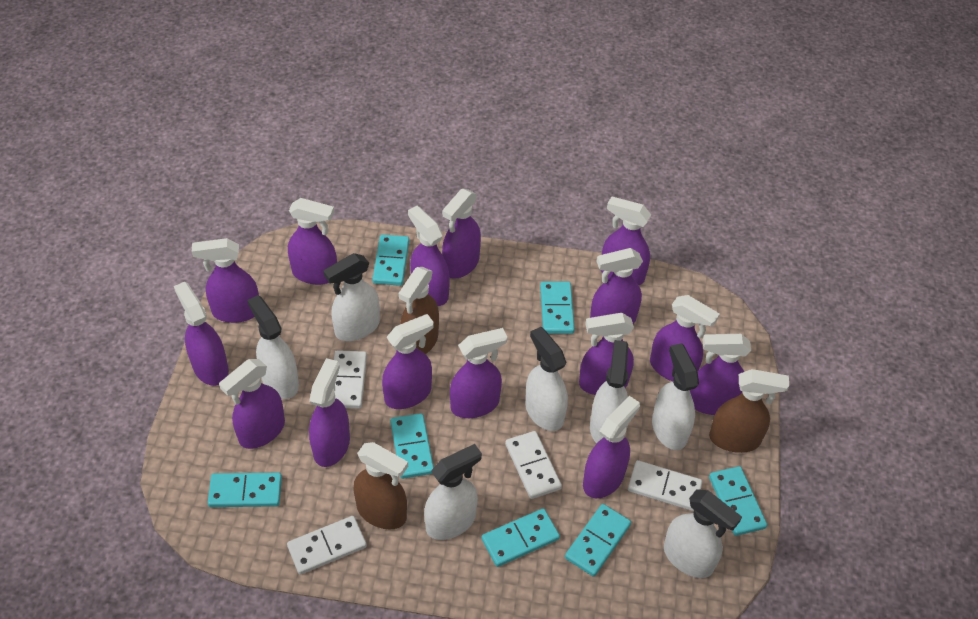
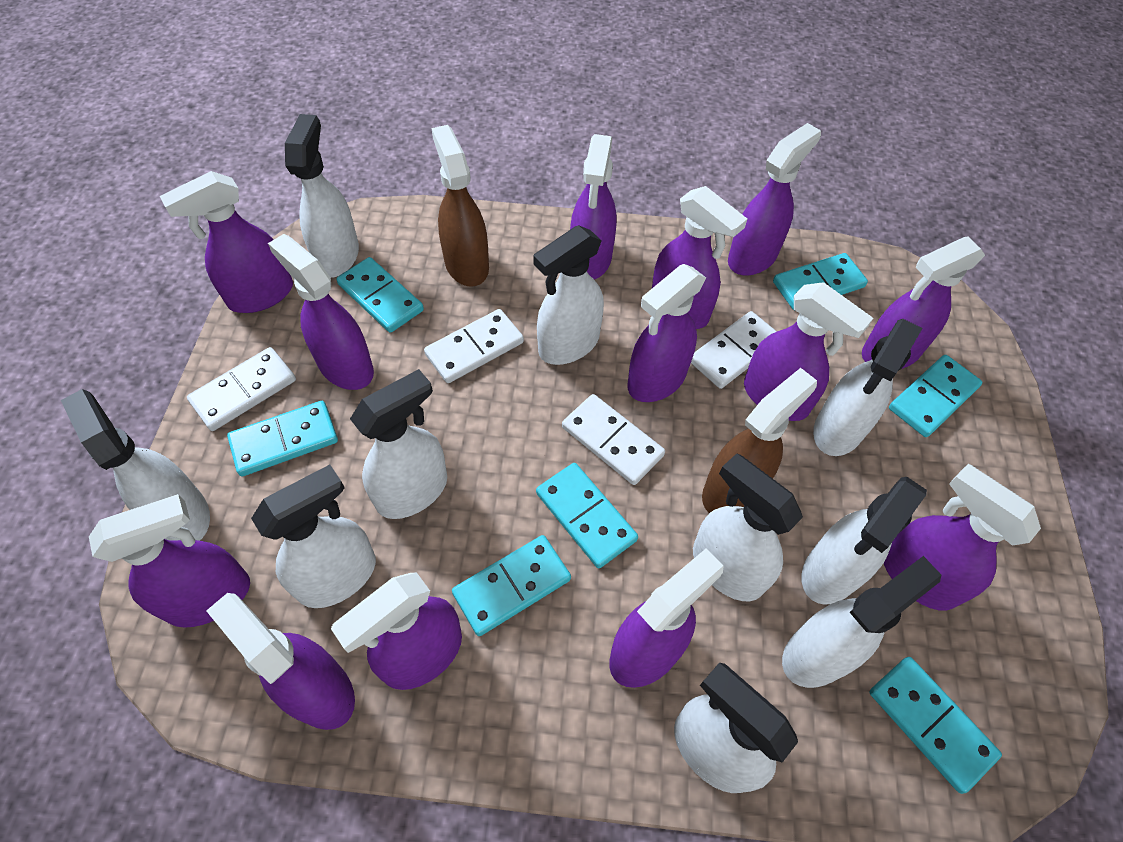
brown spray bottle: 3 -> 2
purple spray bottle: 15 -> 13
white spray bottle: 7 -> 10

